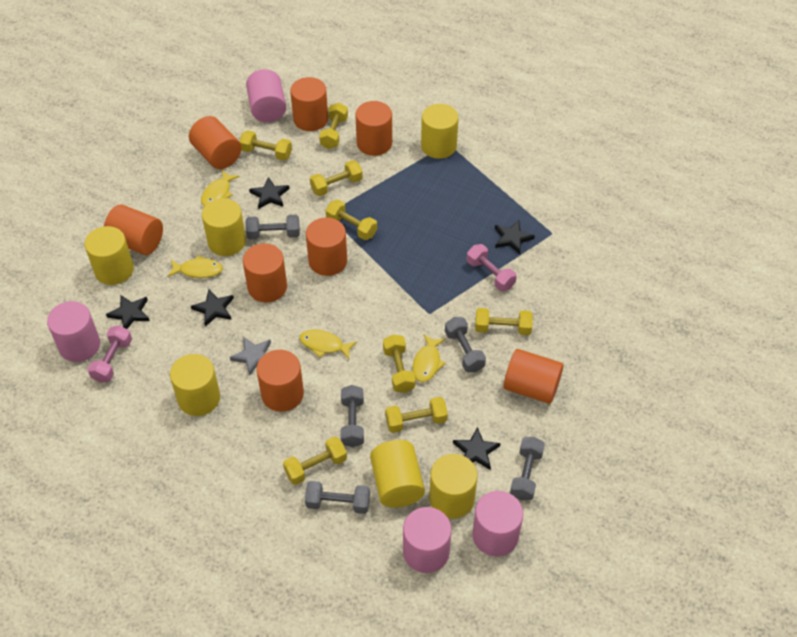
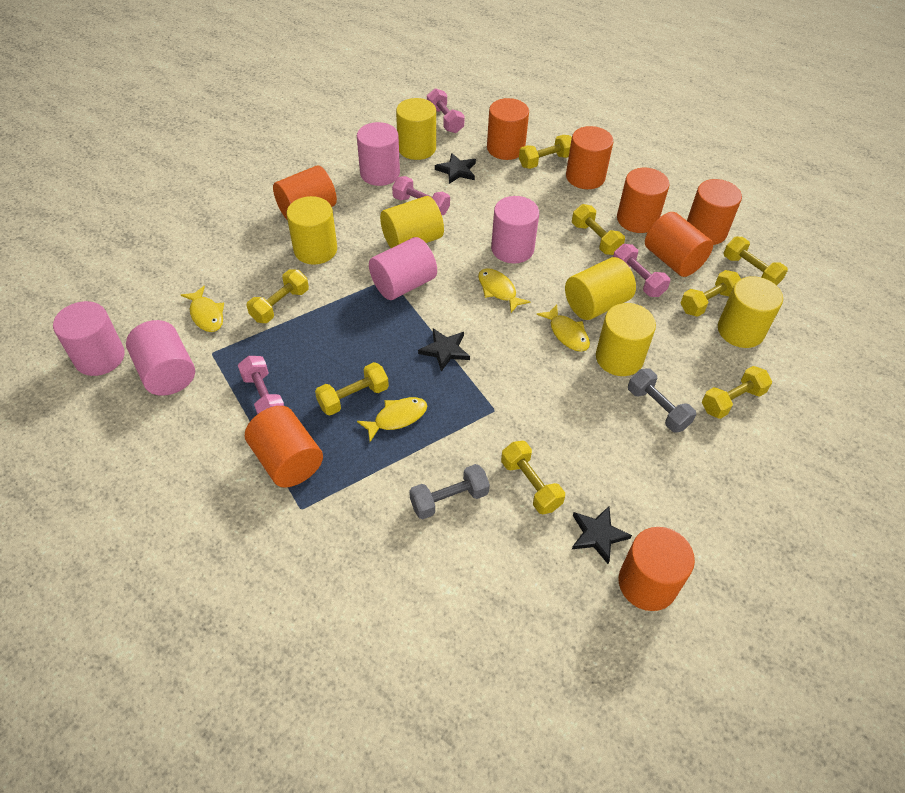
black star: 5 -> 3
grey dumbbell: 5 -> 2
grey star: 1 -> 0
pink cylinder: 4 -> 5
pink dumbbell: 2 -> 4

